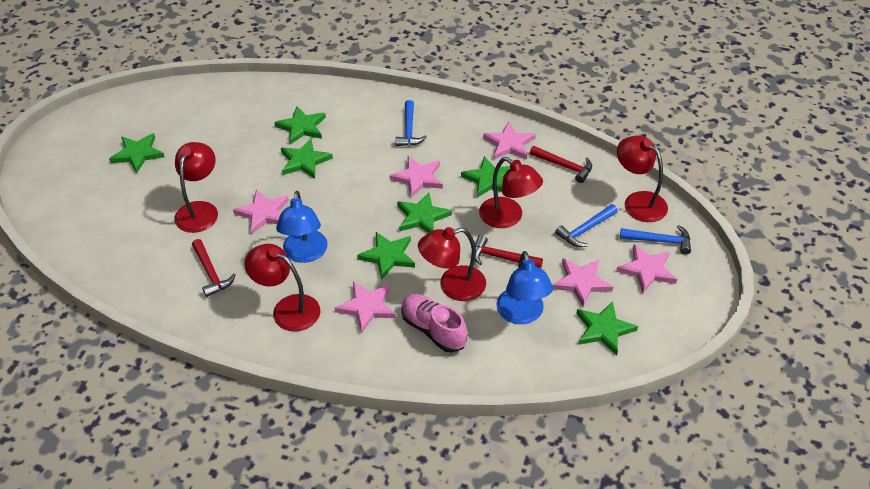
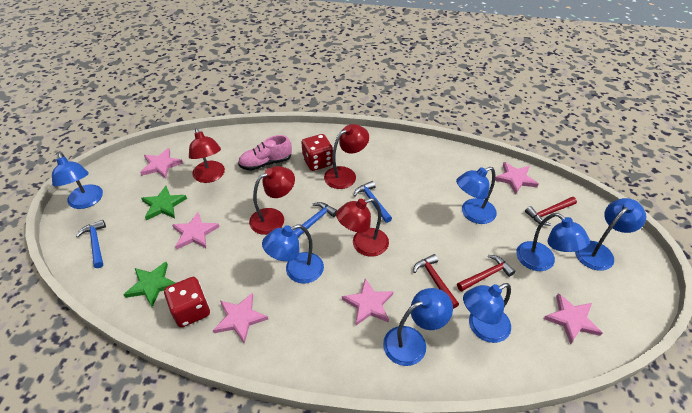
blue lamp: 2 -> 7
green star: 7 -> 2
red dice: 0 -> 2
red lamp: 5 -> 4

